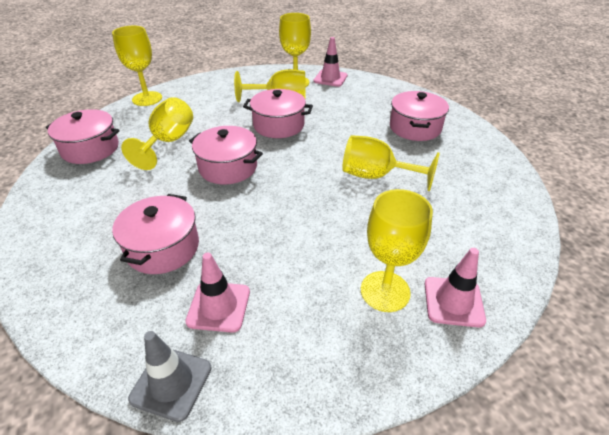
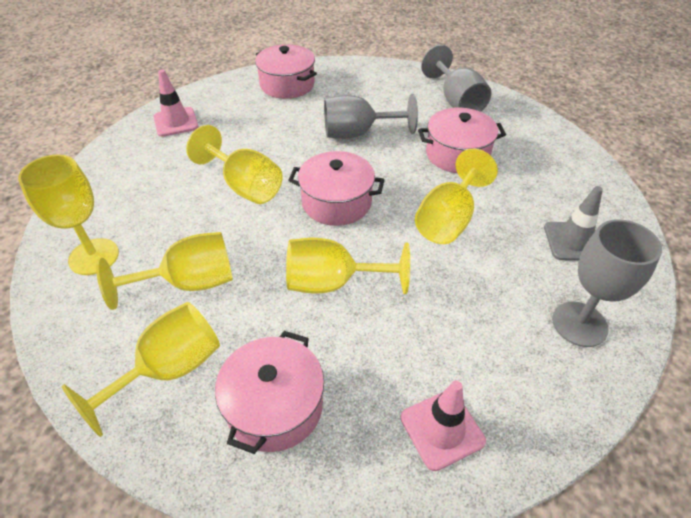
grey goblet: 0 -> 3
pink pot: 5 -> 4
pink traffic cone: 3 -> 2

